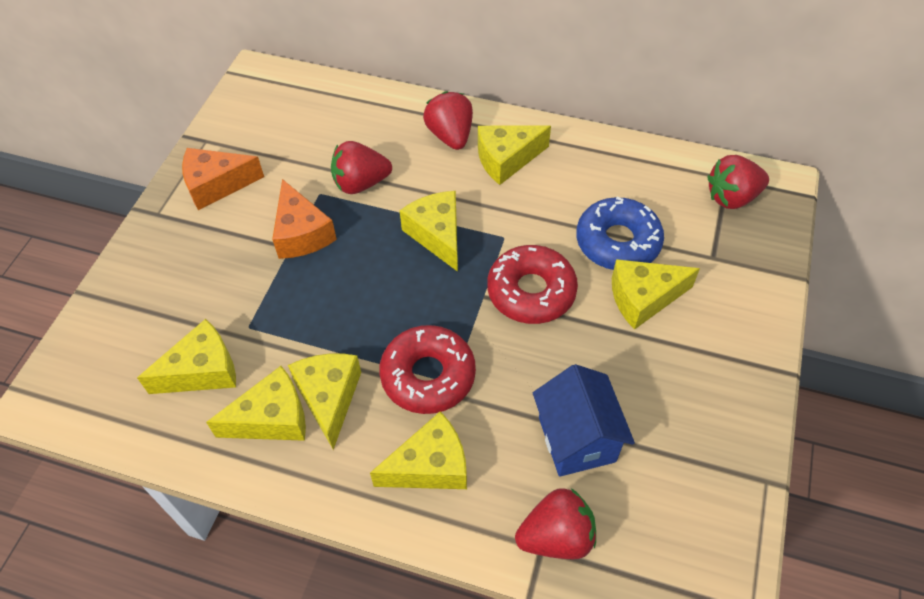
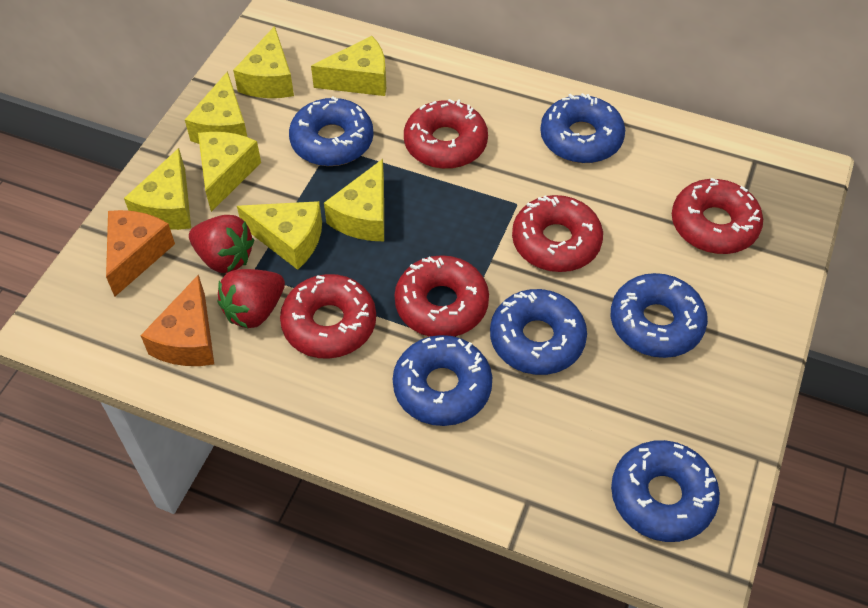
blue donut: 1 -> 6
blue house: 1 -> 0
red donut: 2 -> 5
red strawberry: 4 -> 2

